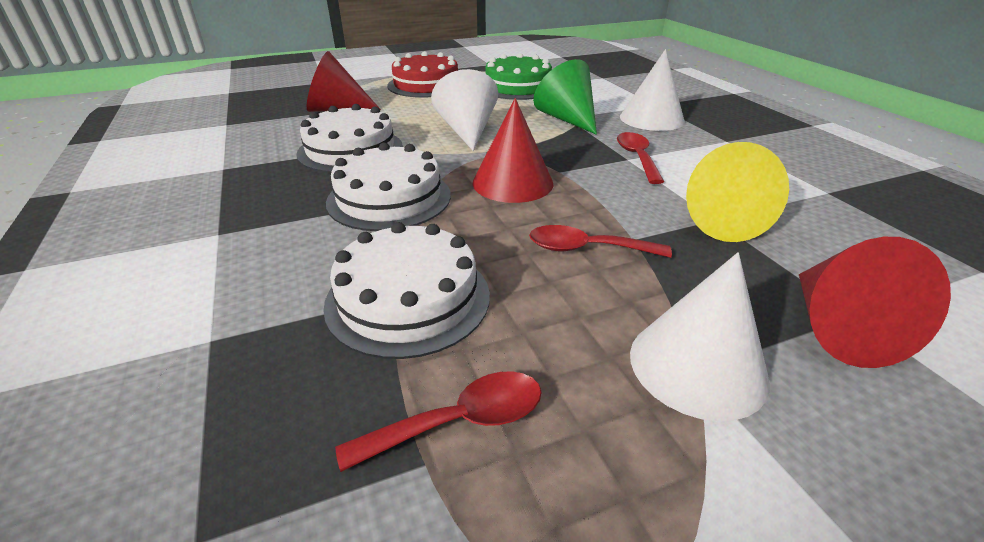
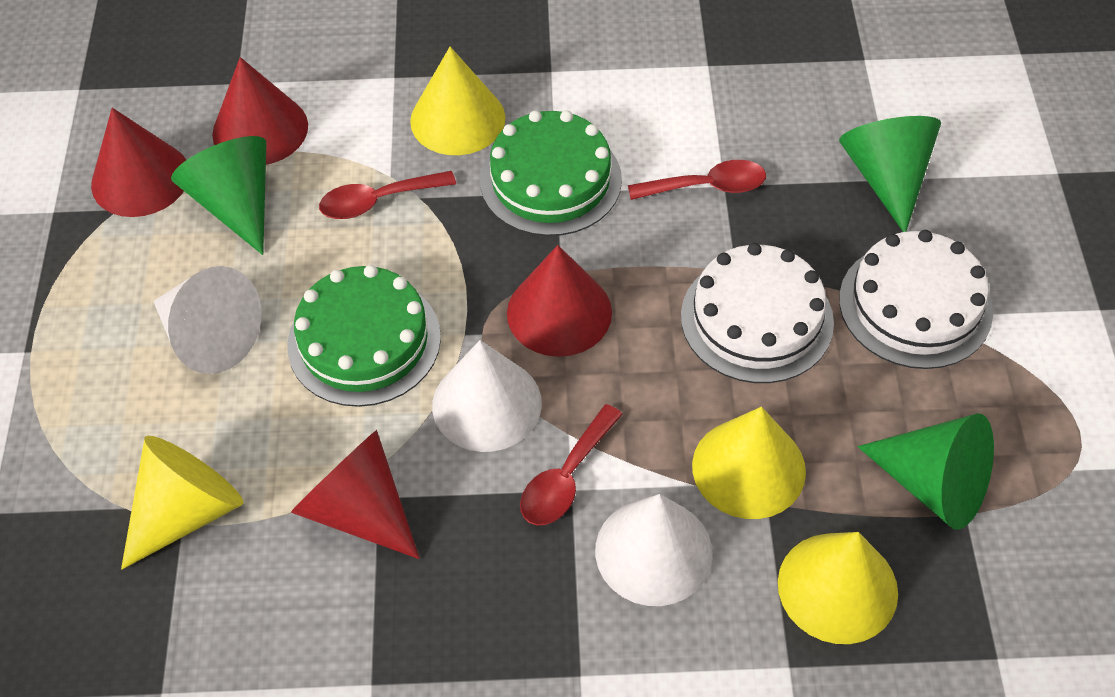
green cake: 1 -> 2
green cone: 1 -> 3
red cake: 1 -> 0
red cone: 3 -> 4
white cake: 3 -> 2
yellow cone: 1 -> 4

